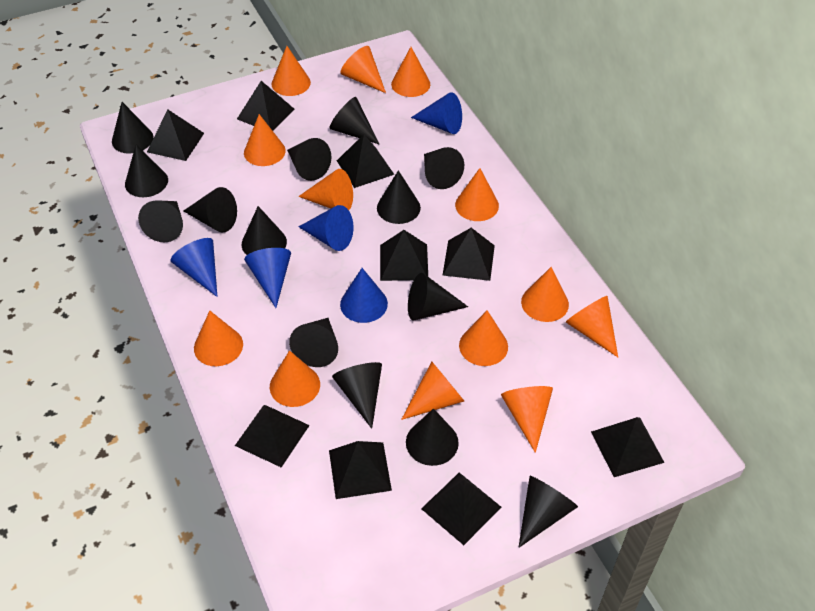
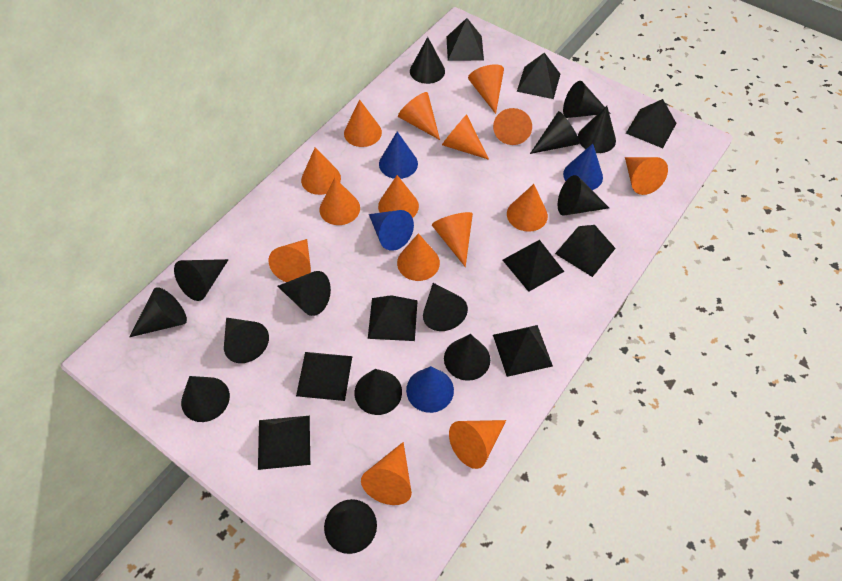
blue cone: 5 -> 4
orange cone: 13 -> 15

